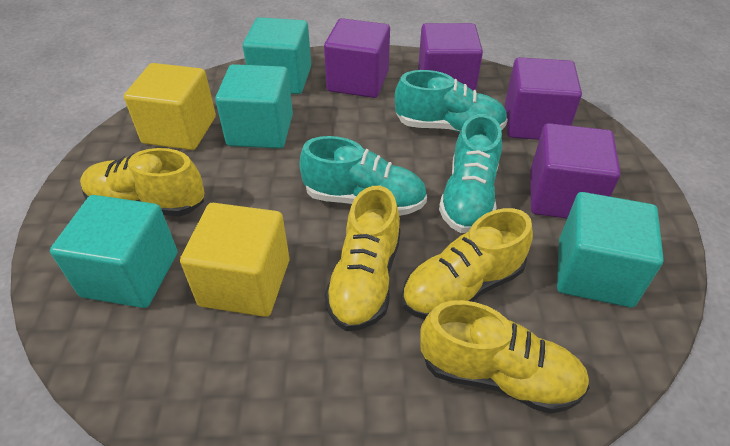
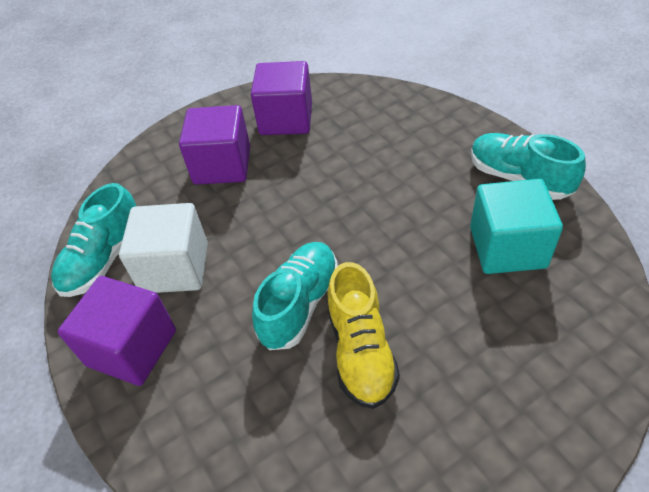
purple cube: 4 -> 3
turquoise cube: 4 -> 1
white cube: 0 -> 1
yellow cube: 2 -> 0
yellow shoe: 4 -> 1

